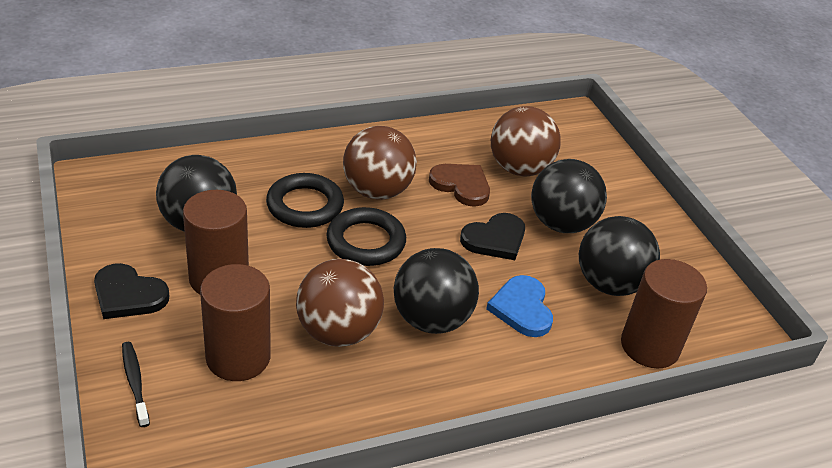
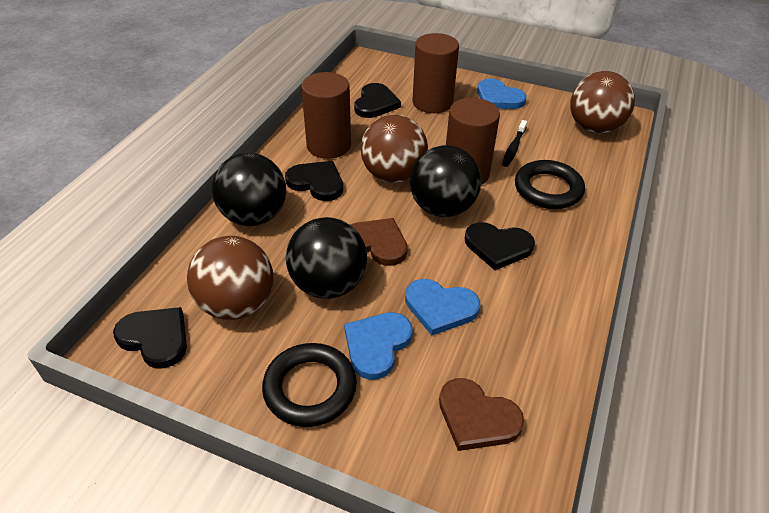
black ball: 4 -> 3
black heart: 2 -> 4
blue heart: 1 -> 3
brown heart: 1 -> 2

